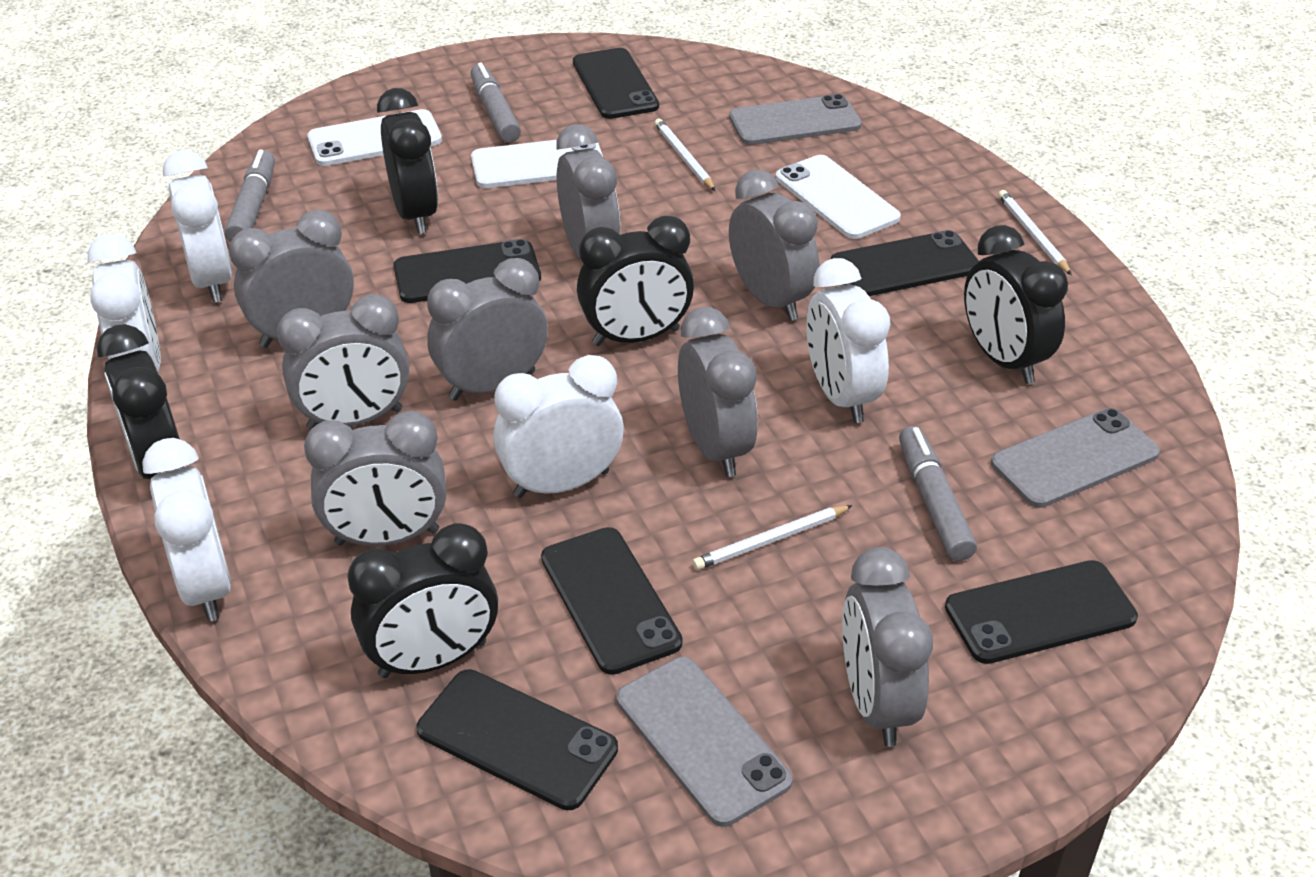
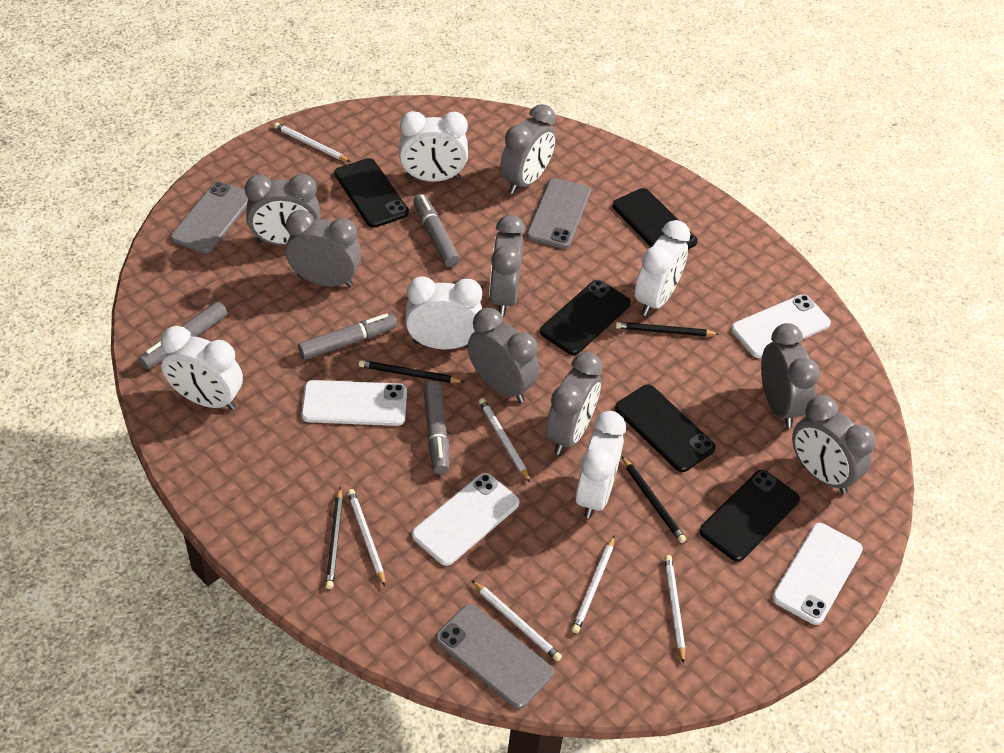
black clock: 5 -> 0
black pencil: 0 -> 4
black phone: 6 -> 5
grey marker: 3 -> 4
white pencil: 3 -> 6
white phone: 3 -> 4

